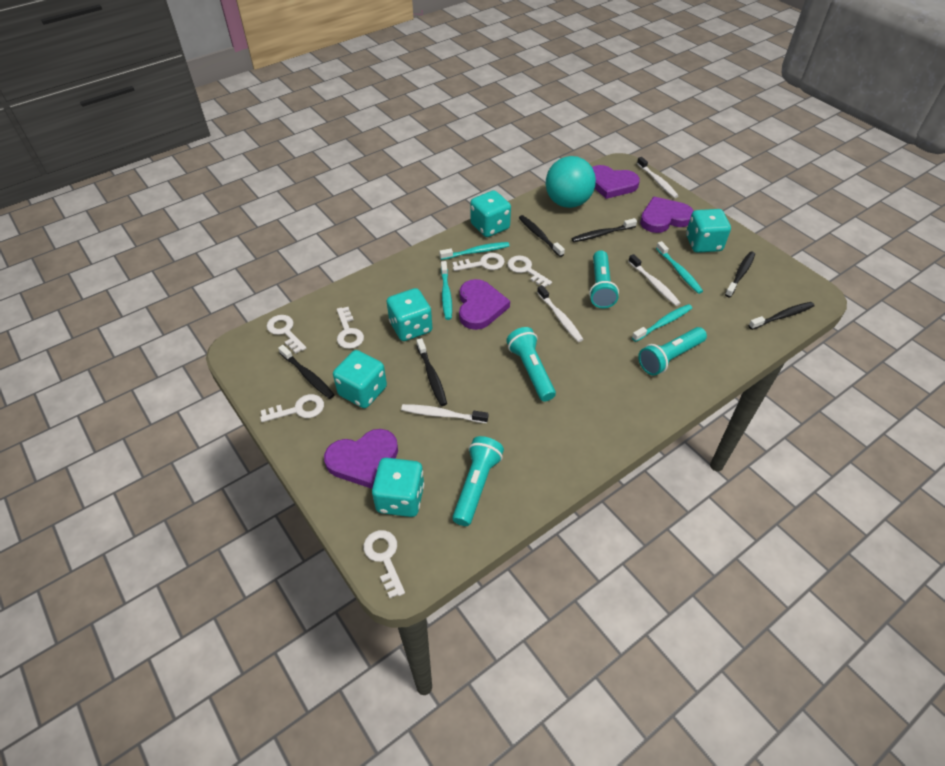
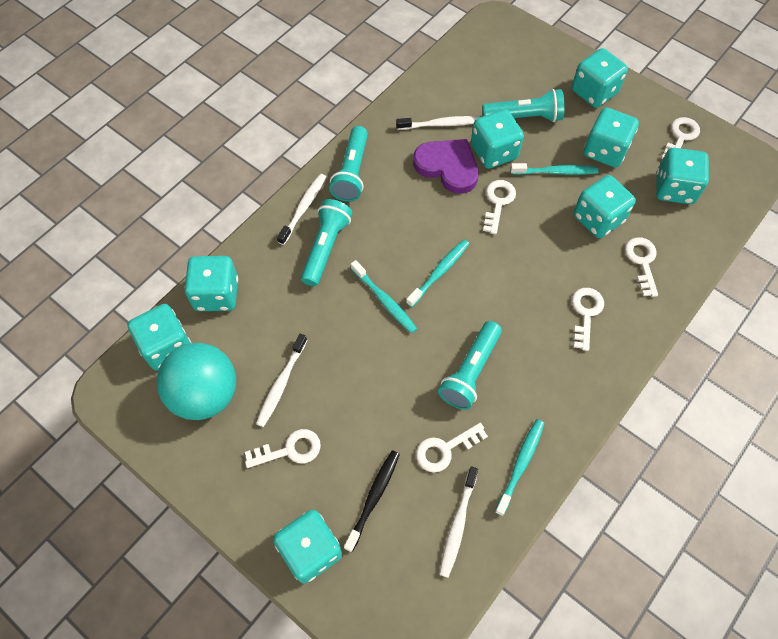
black toothbrush: 6 -> 1
purple heart: 4 -> 1
turquoise dice: 5 -> 8

